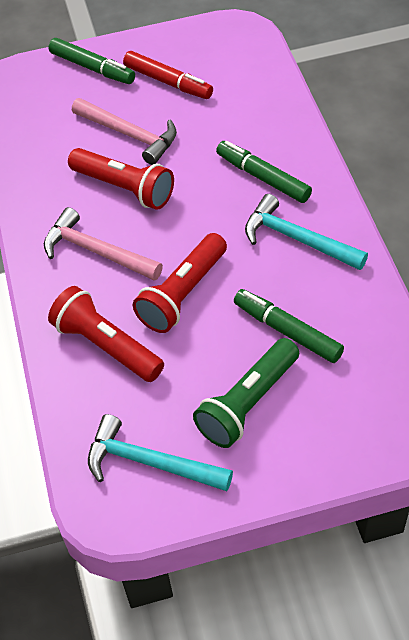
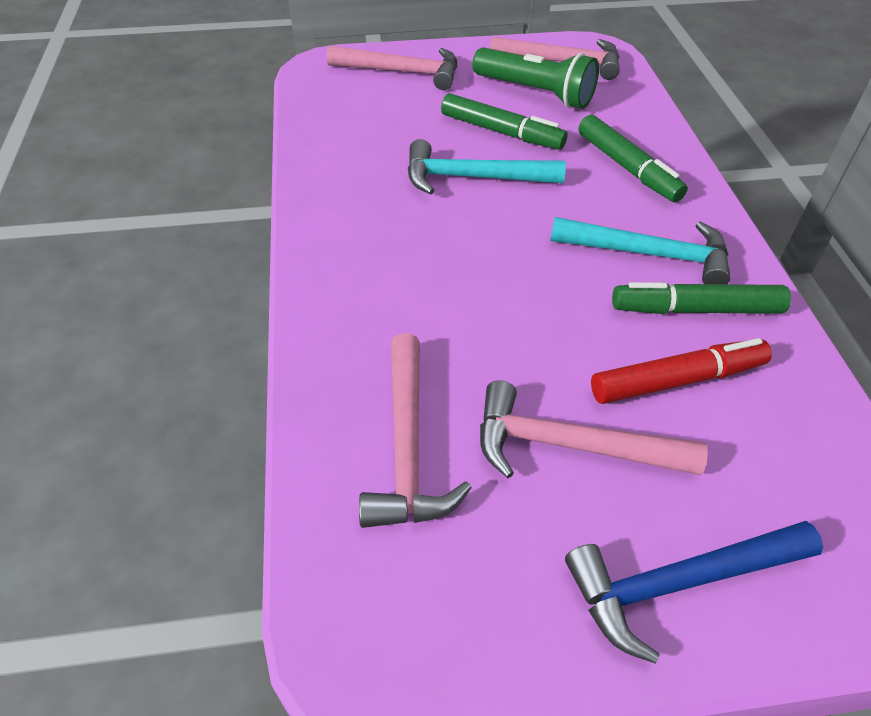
blue hammer: 0 -> 1
pink hammer: 2 -> 4
red flashlight: 3 -> 0

